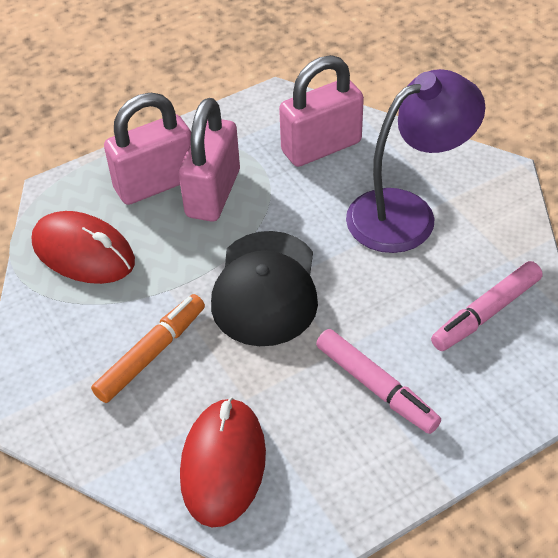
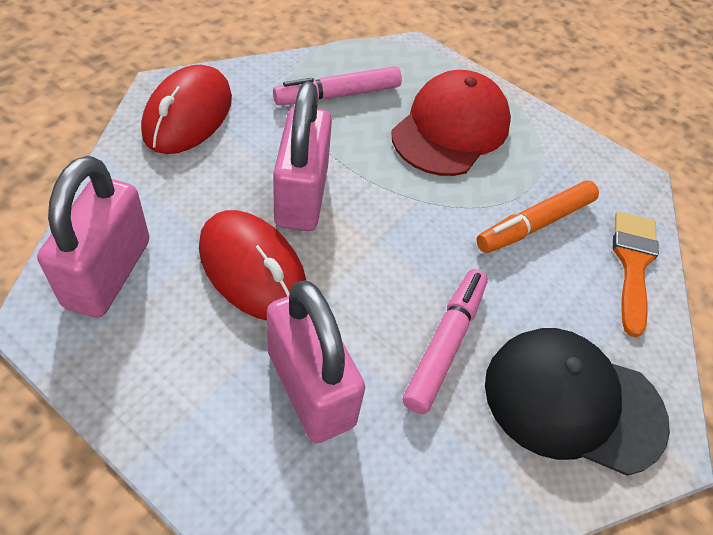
orange brush: 0 -> 1
purple lamp: 1 -> 0
red cap: 0 -> 1

